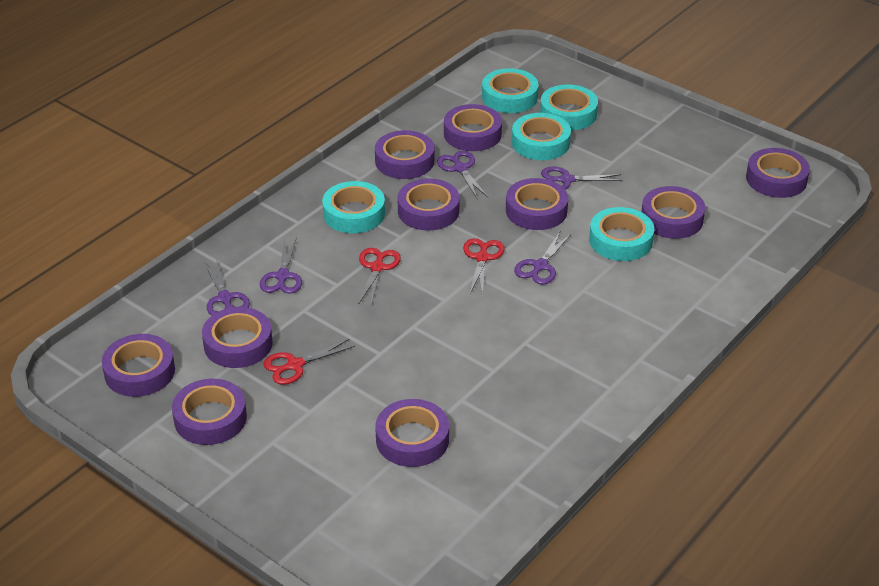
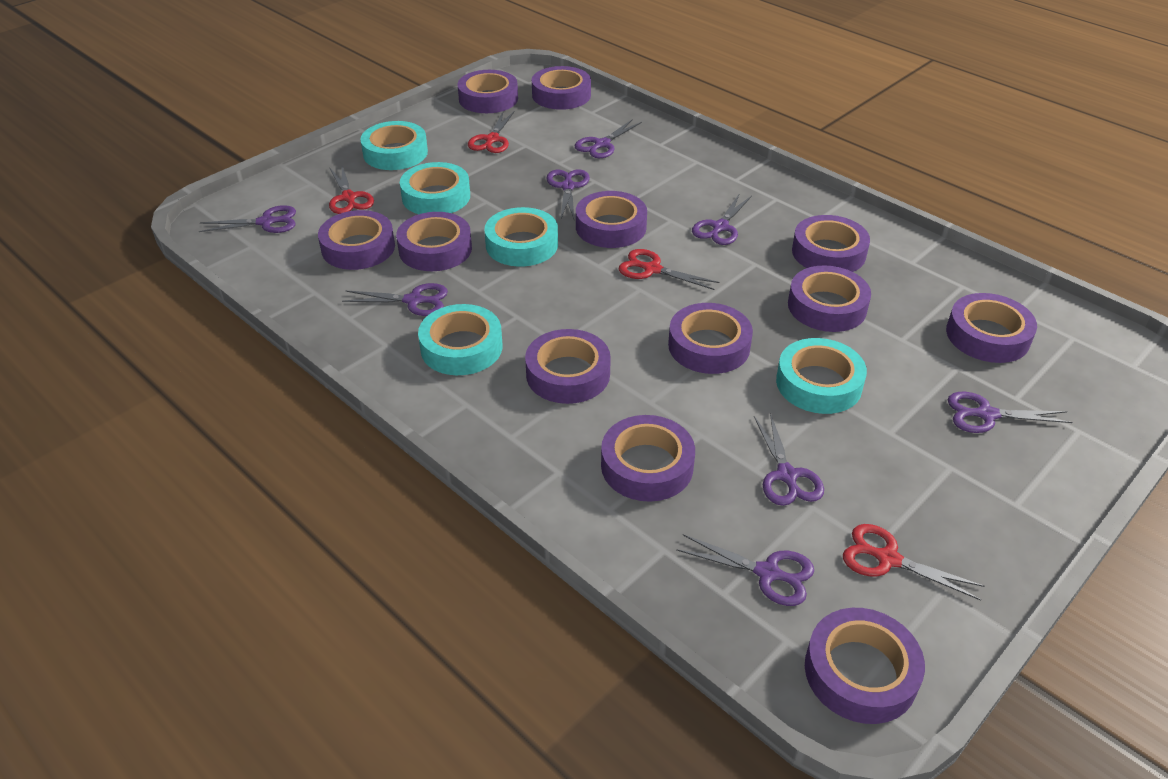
purple scissors: 5 -> 8
purple tape: 10 -> 12
red scissors: 3 -> 4

